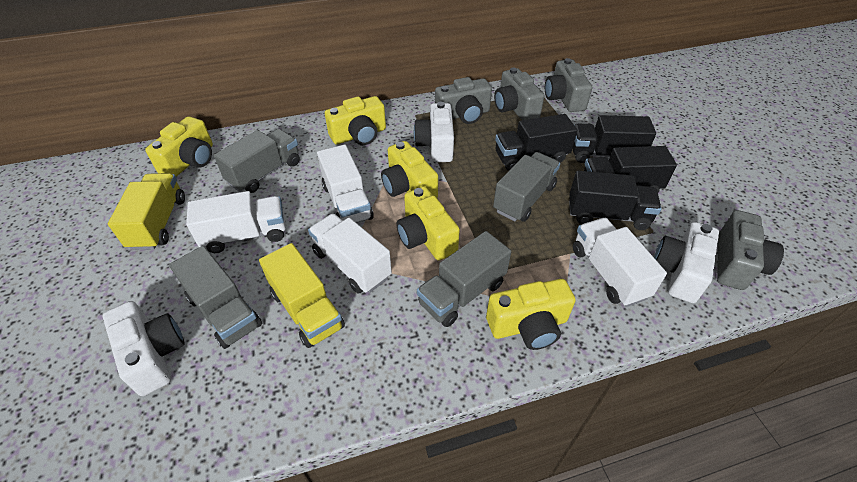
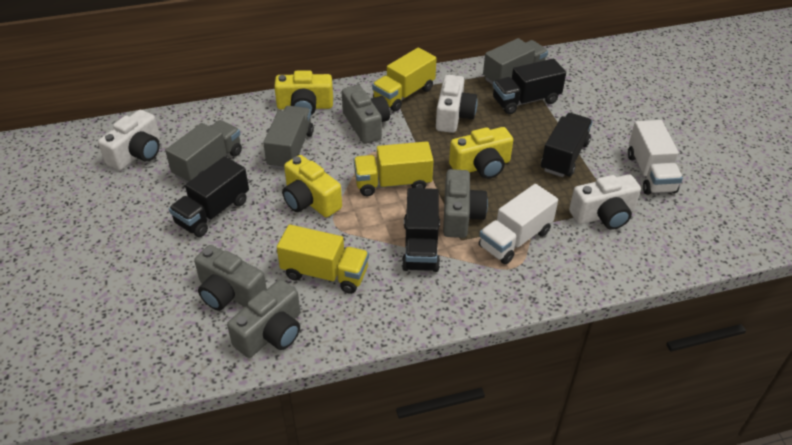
grey truck: 4 -> 3
white truck: 4 -> 2
yellow camera: 5 -> 3
yellow truck: 2 -> 3

